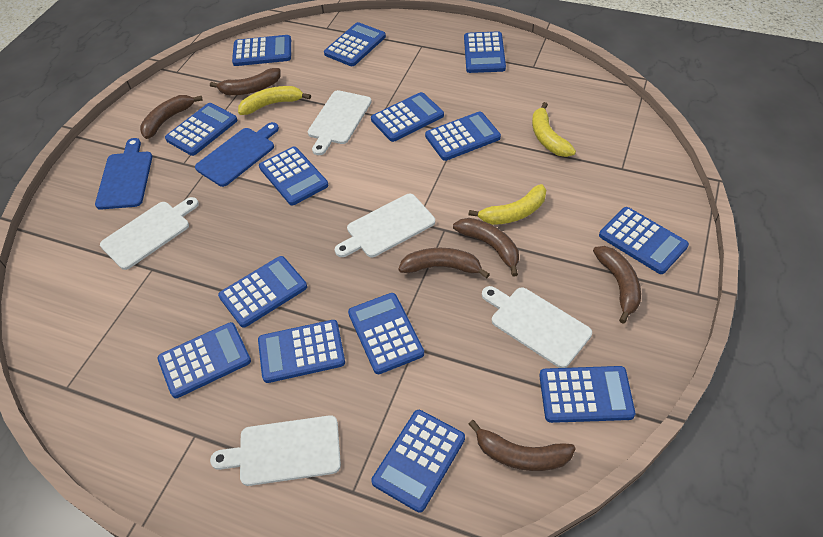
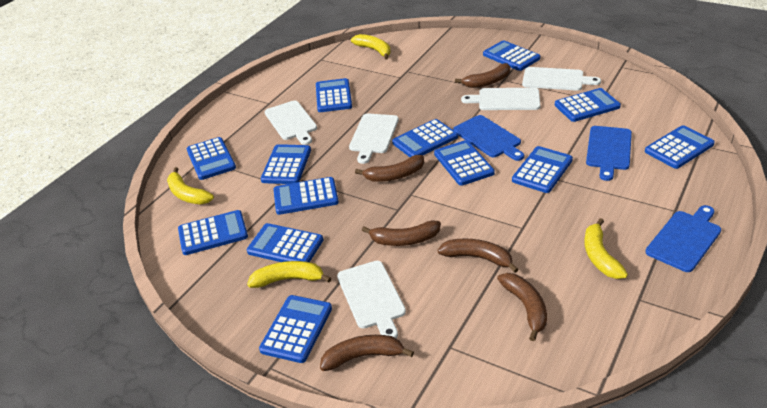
blue calculator: 14 -> 13
blue cutting board: 2 -> 3
yellow banana: 3 -> 4

